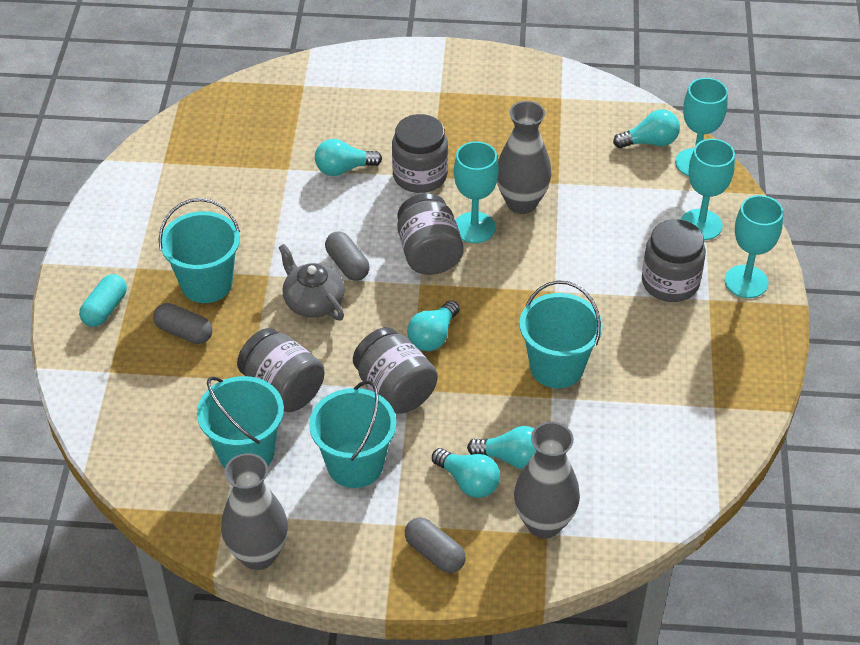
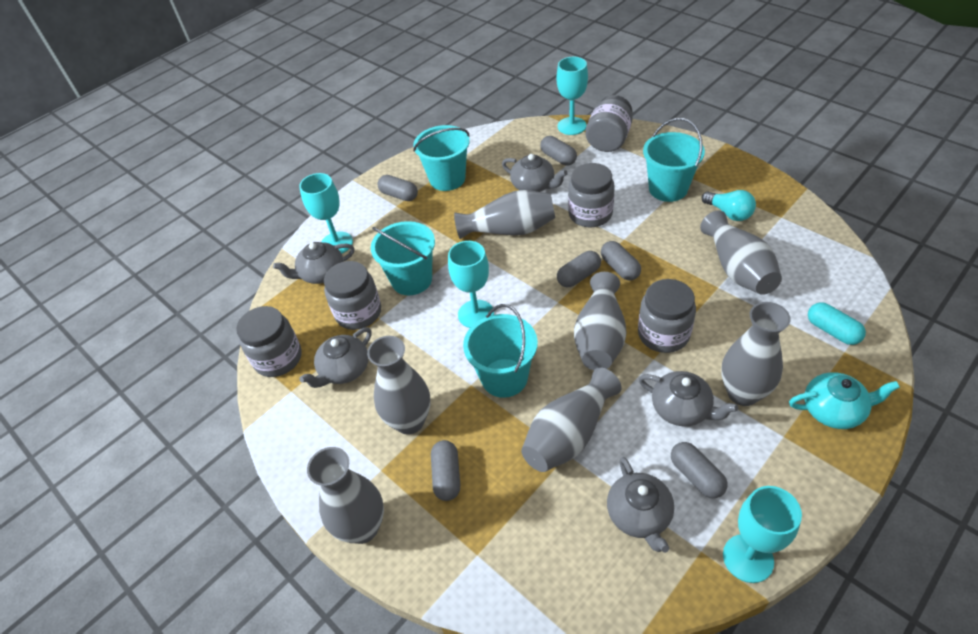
grey capsule: 3 -> 6
grey teapot: 1 -> 5
grey vase: 3 -> 7
turquoise light bulb: 5 -> 1
turquoise teapot: 0 -> 1

